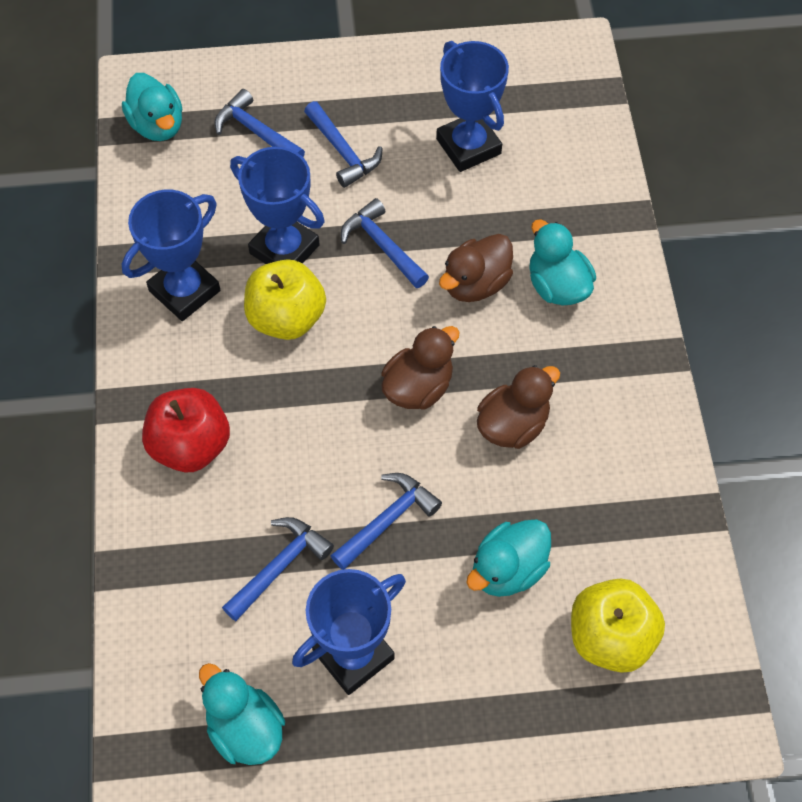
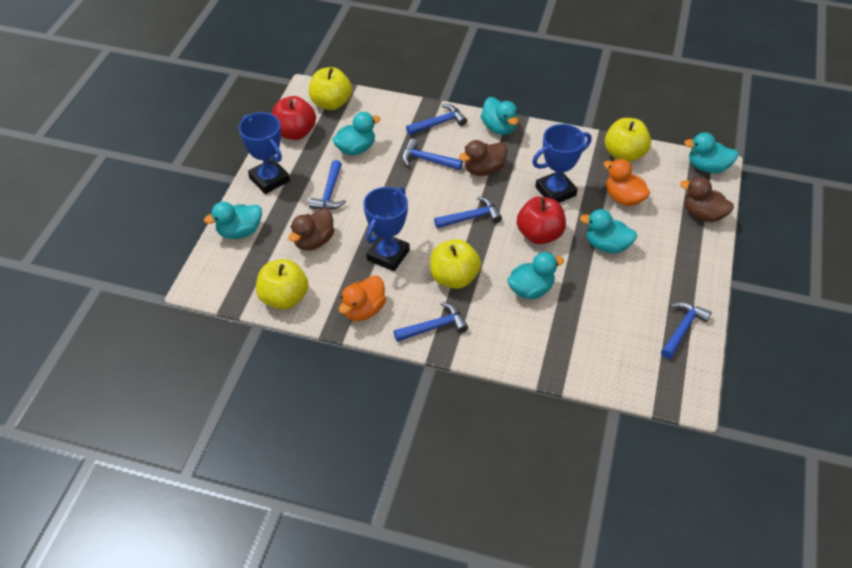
blue hammer: 5 -> 6
blue trophy: 4 -> 3
orange duck: 0 -> 2
red apple: 1 -> 2
turquoise duck: 4 -> 6
yellow apple: 2 -> 4

